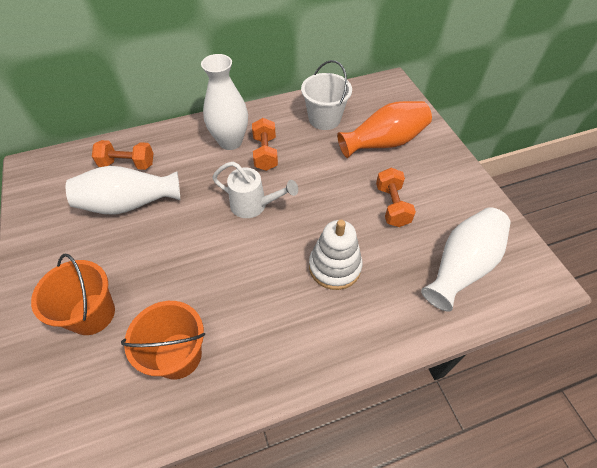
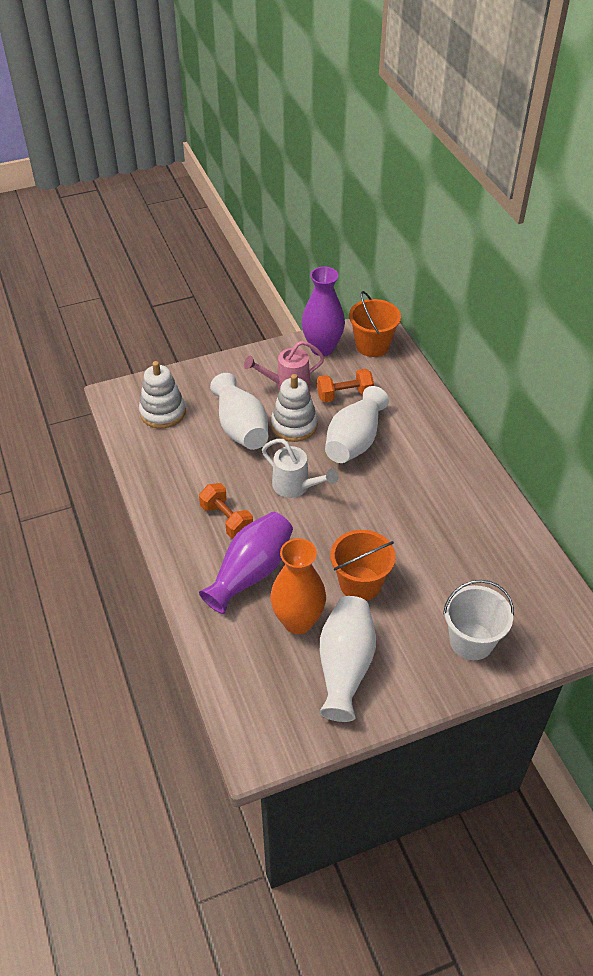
orange dumbbell: 3 -> 2
pink watering can: 0 -> 1
purple vase: 0 -> 2
white stacking toy: 1 -> 2

